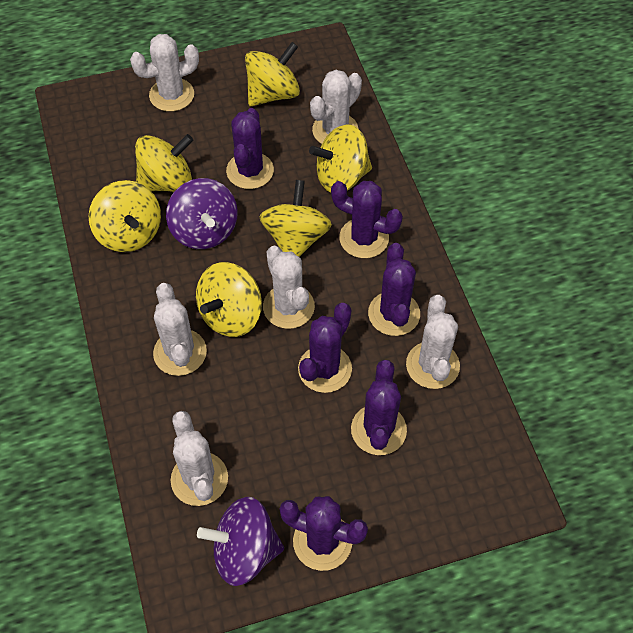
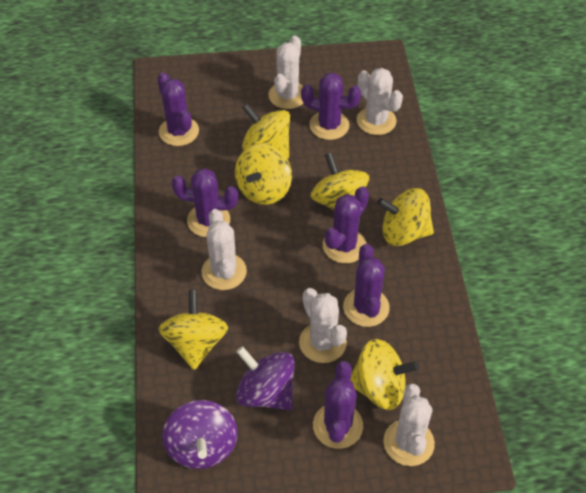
white cactus: 6 -> 5

